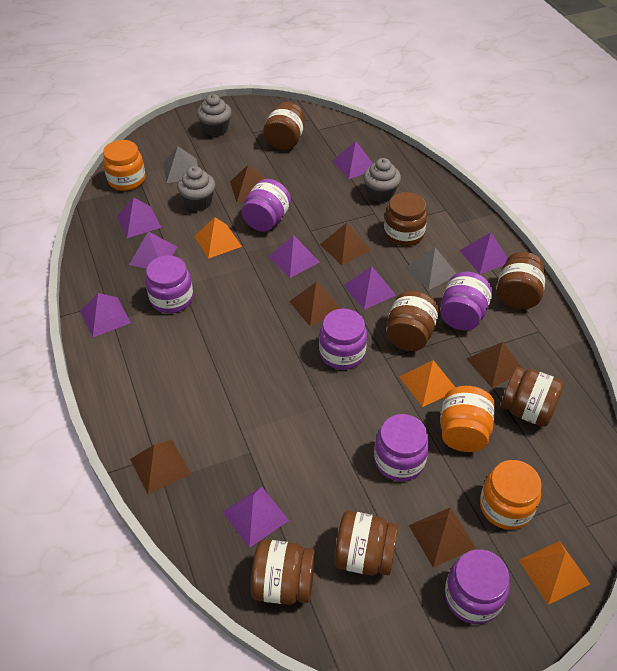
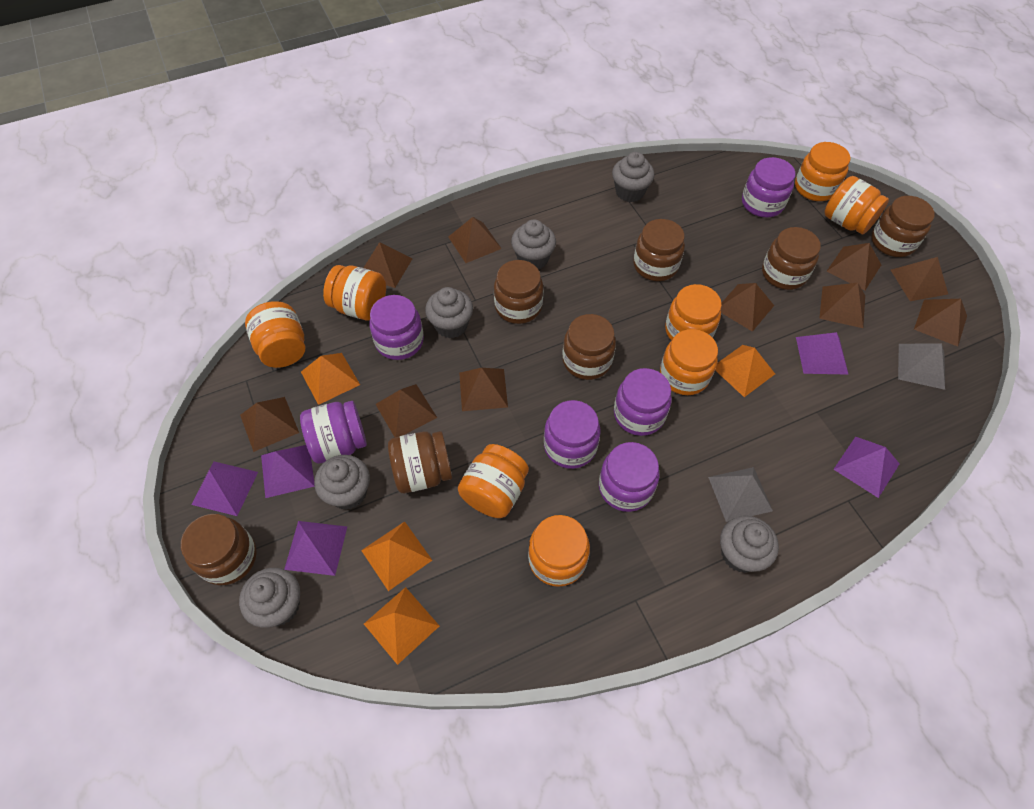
brown pyramid: 6 -> 10
grey cupcake: 3 -> 6
orange jar: 3 -> 8
orange pyramid: 3 -> 4
purple pyramid: 8 -> 5

